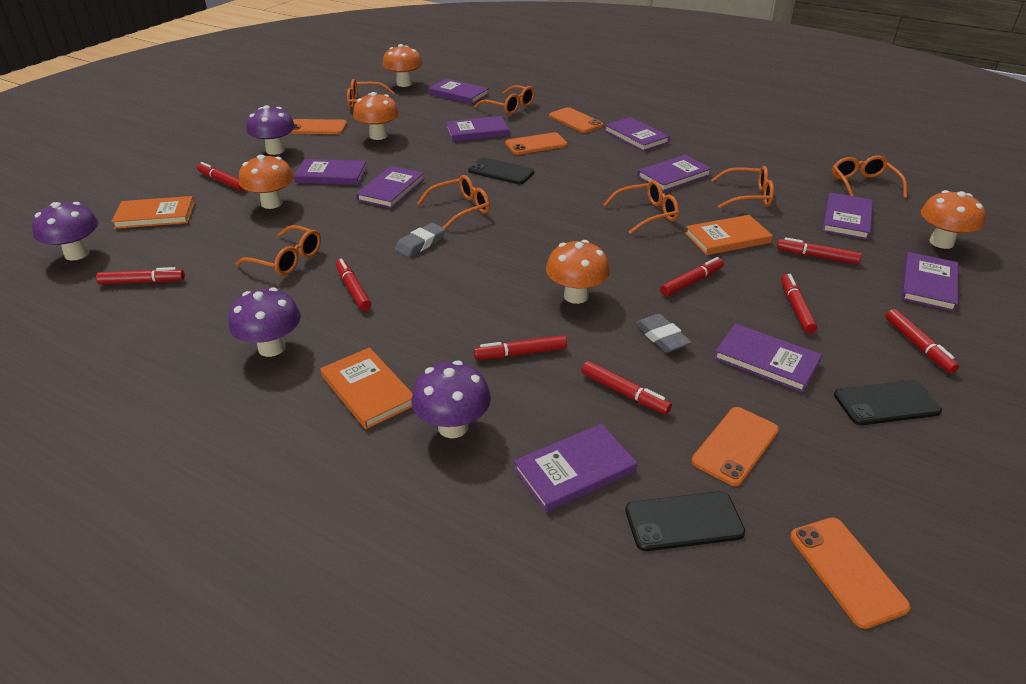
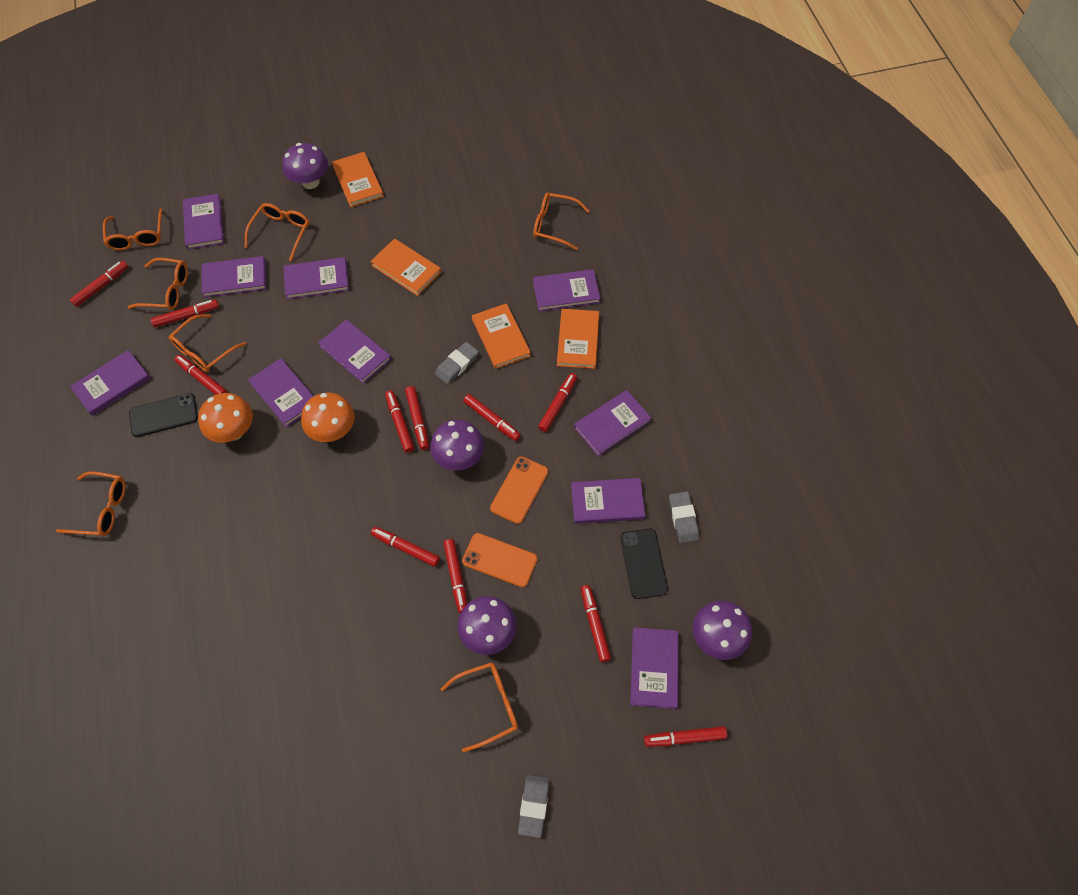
black phone: 3 -> 2
grey eraser: 2 -> 3
orange book: 3 -> 4
orange mushroom: 5 -> 2
orange phone: 5 -> 2
red marker: 9 -> 11

